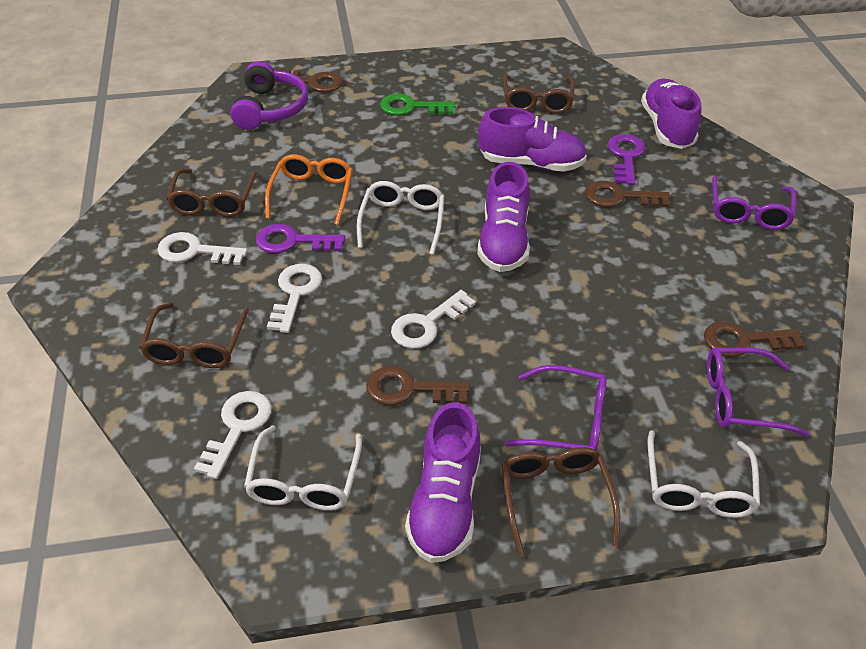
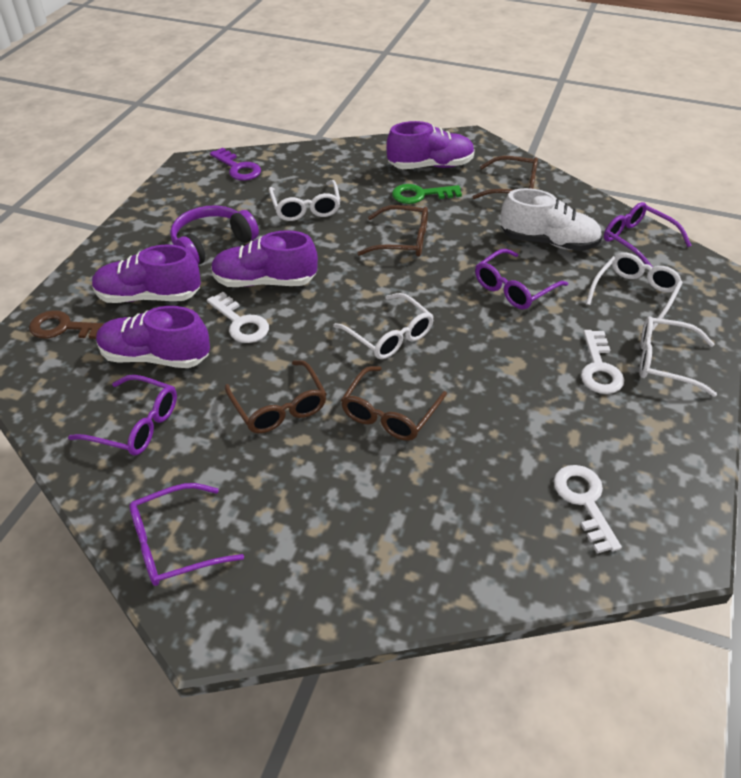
brown key: 4 -> 1
orange glasses: 1 -> 0
purple glasses: 3 -> 4
purple key: 2 -> 1
white glasses: 3 -> 4
white key: 4 -> 3
white shoe: 0 -> 1

